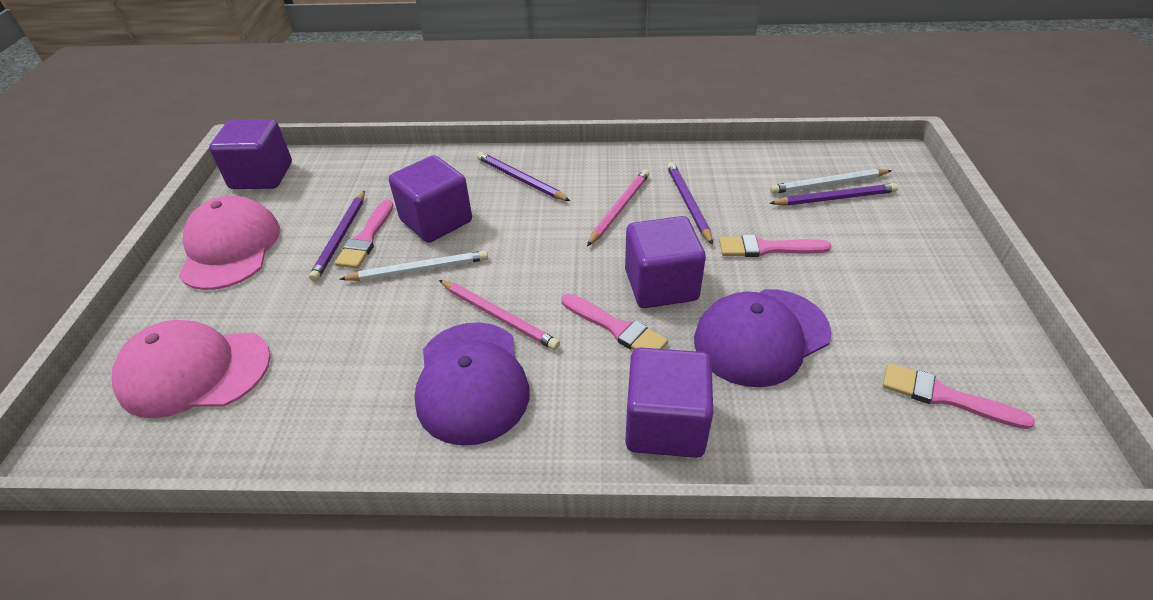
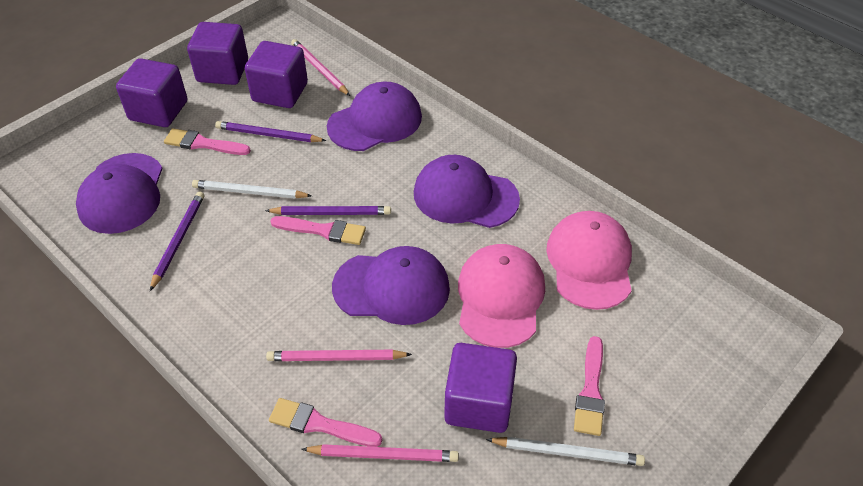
pink pencil: 2 -> 3
purple cap: 2 -> 4
purple pencil: 4 -> 3

